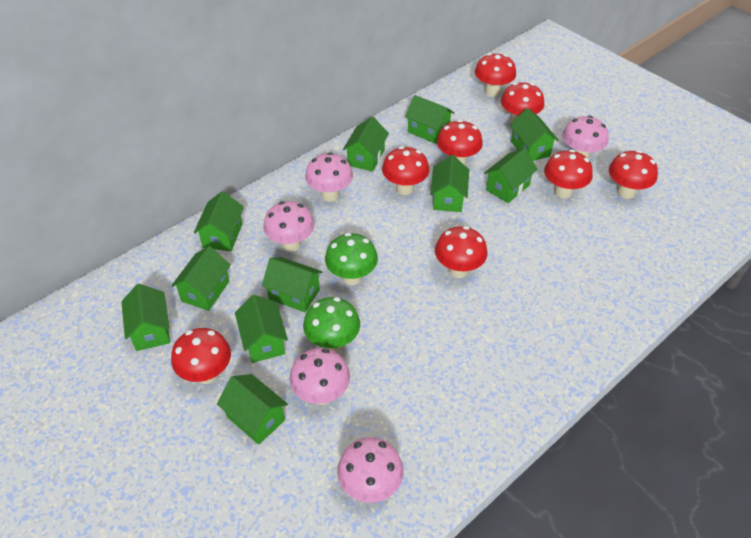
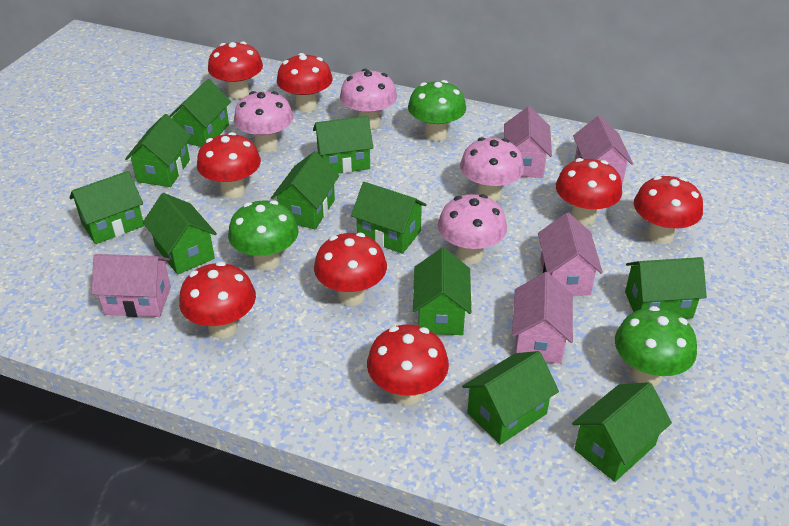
green mushroom: 2 -> 3
pink house: 0 -> 5
pink mushroom: 5 -> 4

